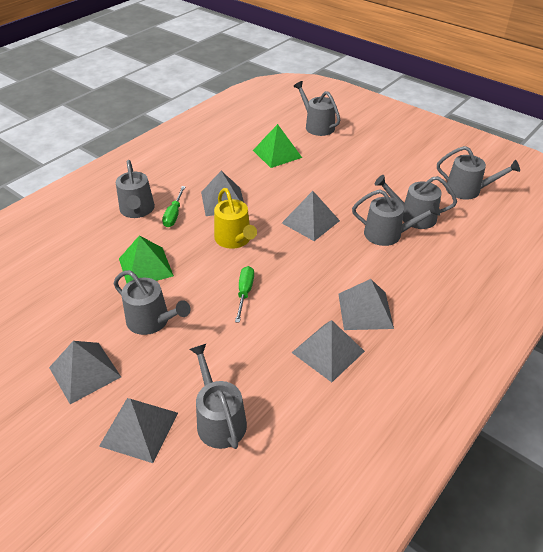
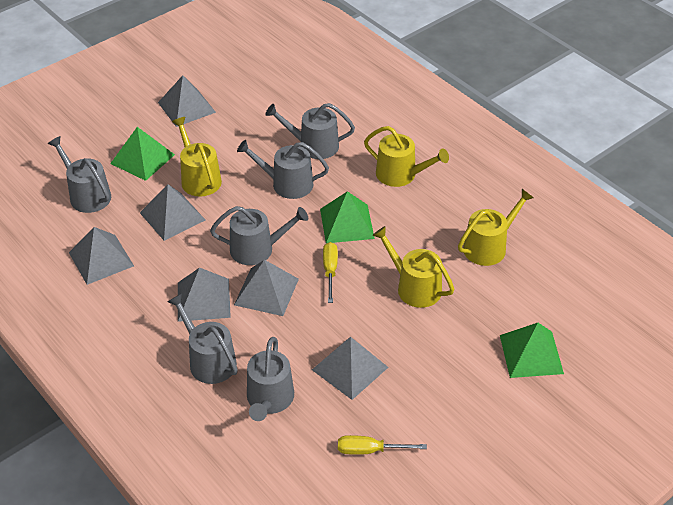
green pyramid: 2 -> 3
green screwdriver: 2 -> 0
grey watering can: 7 -> 6
yellow screwdriver: 0 -> 2
yellow watering can: 1 -> 4

